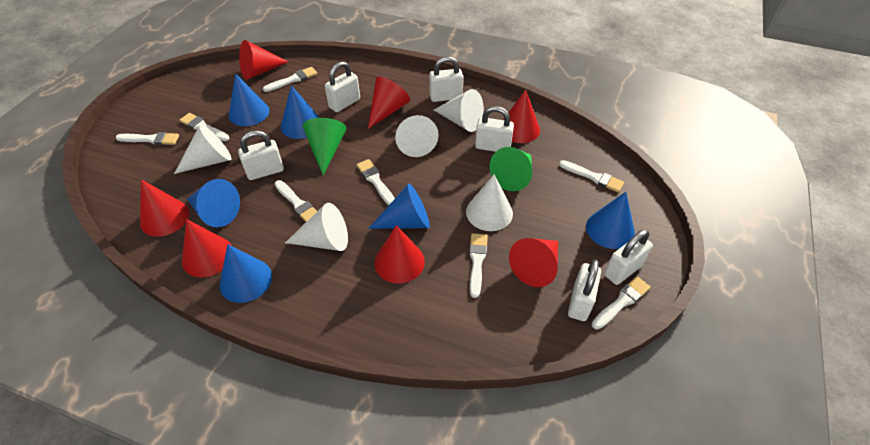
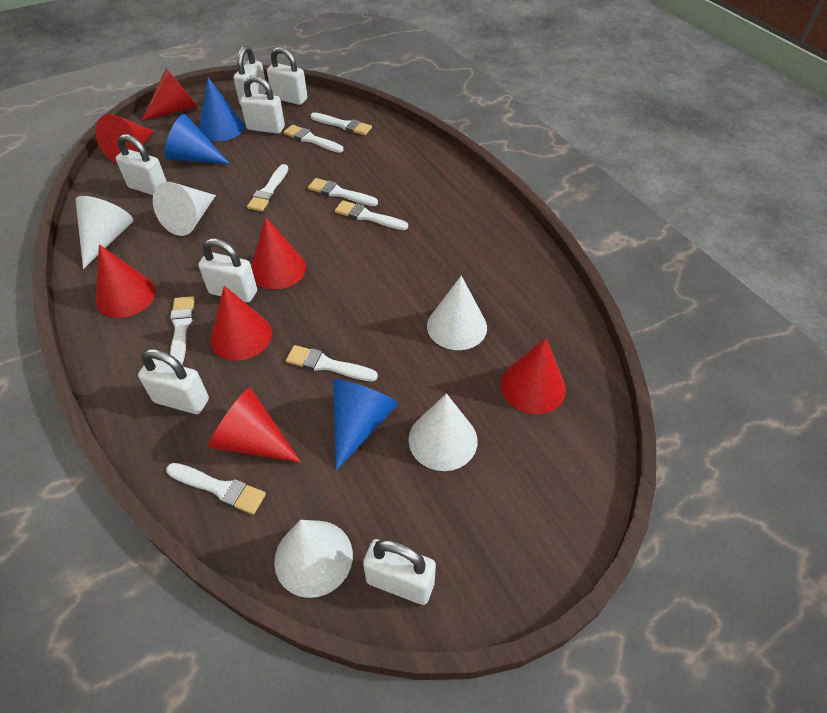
blue cone: 6 -> 3
green cone: 2 -> 0
white padlock: 6 -> 7

